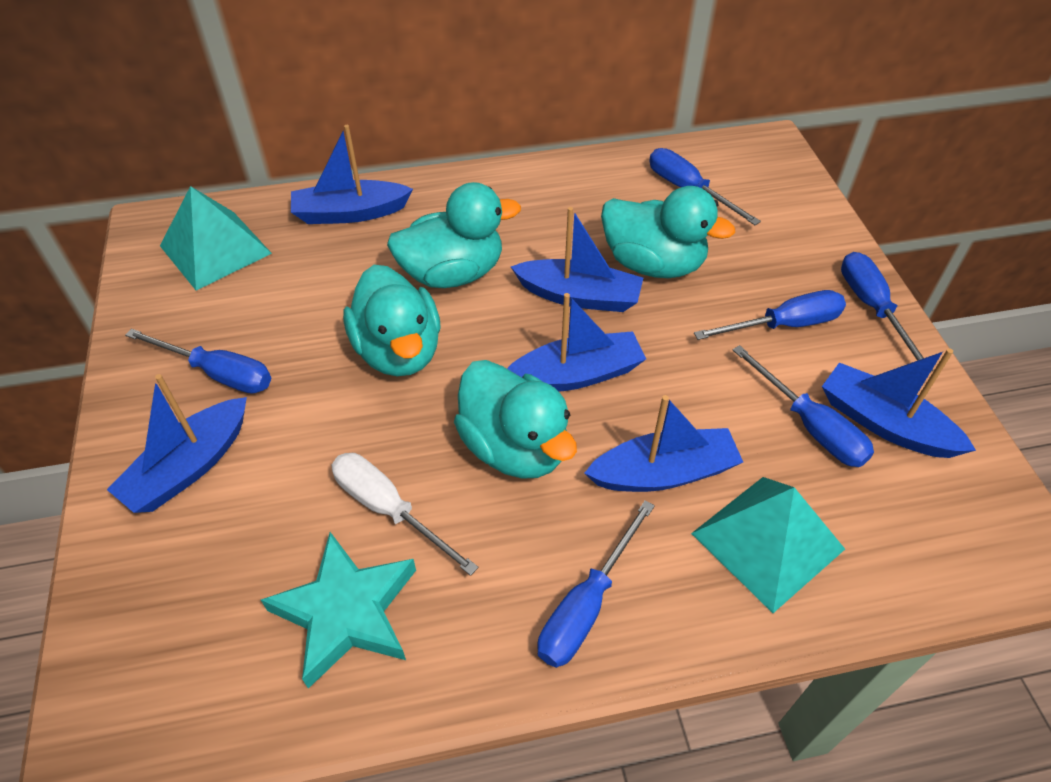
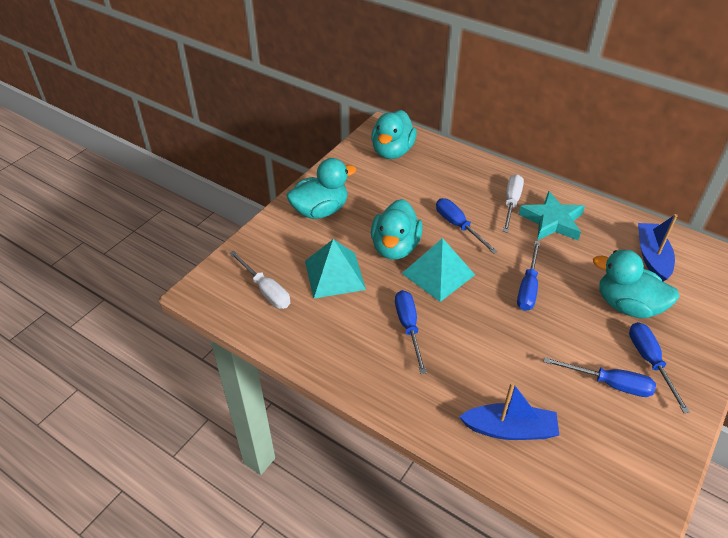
blue boat: 6 -> 2
blue screwdriver: 6 -> 5
white screwdriver: 1 -> 2

